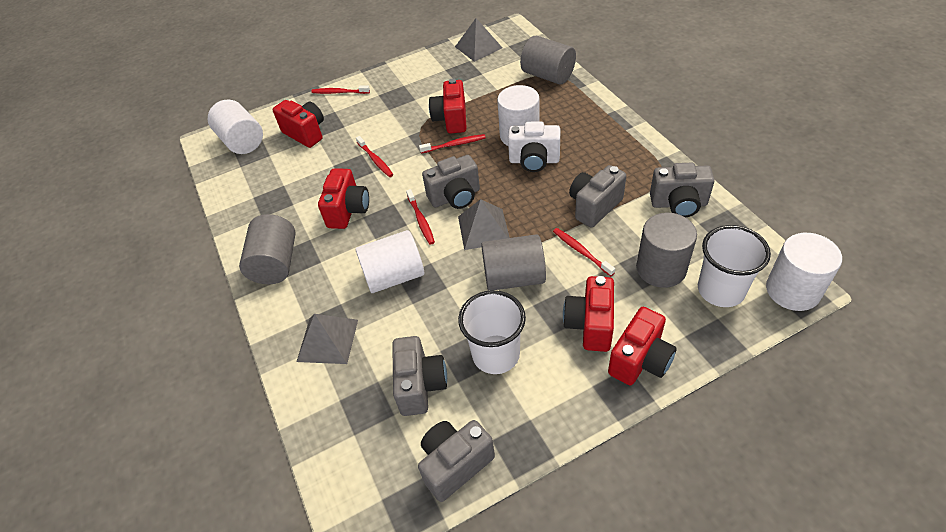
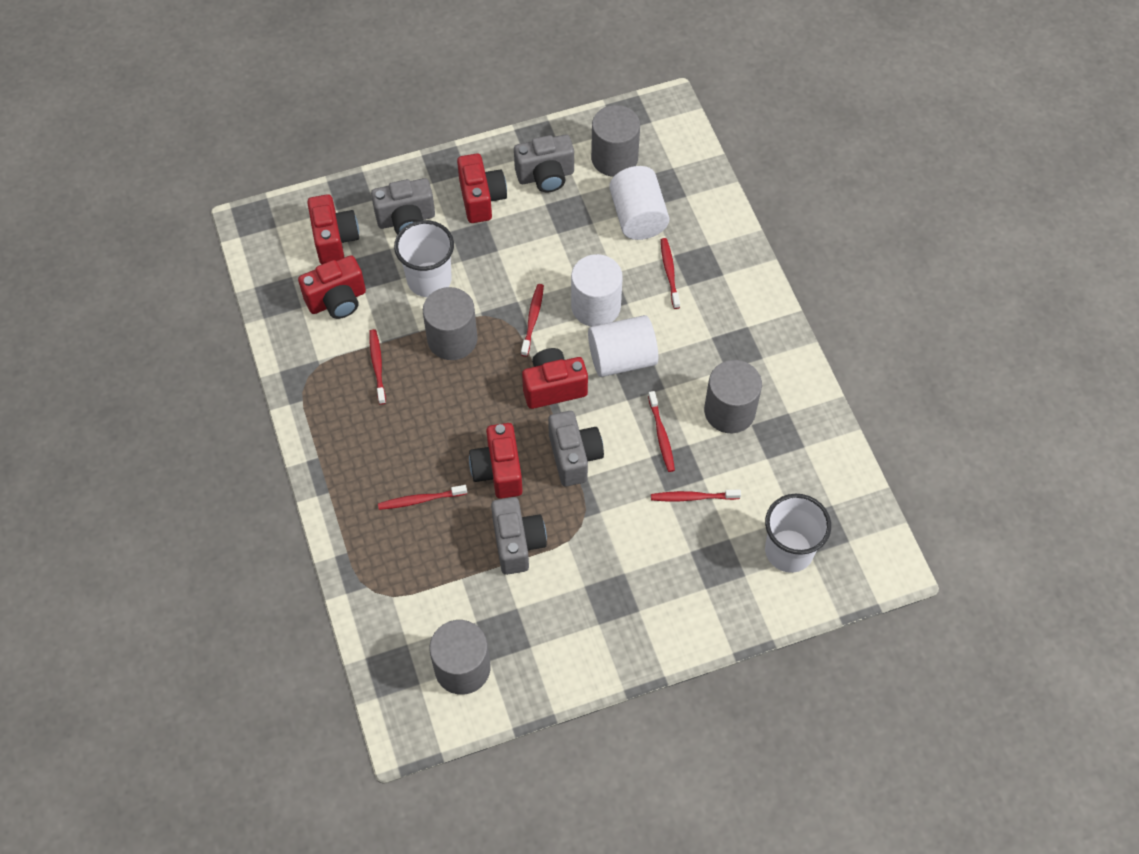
grey camera: 5 -> 4
grey pyramid: 3 -> 0
red toothbrush: 5 -> 6
white camera: 1 -> 0
white cylinder: 4 -> 3

